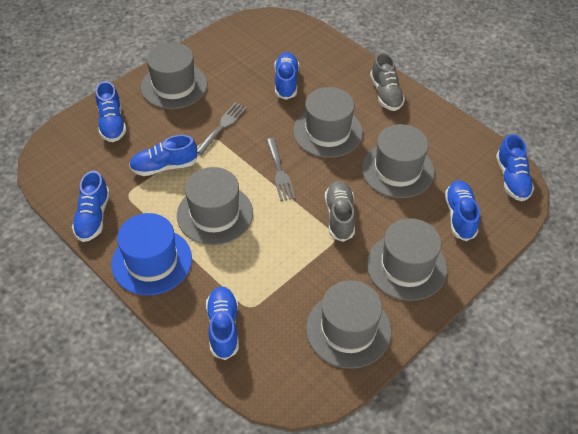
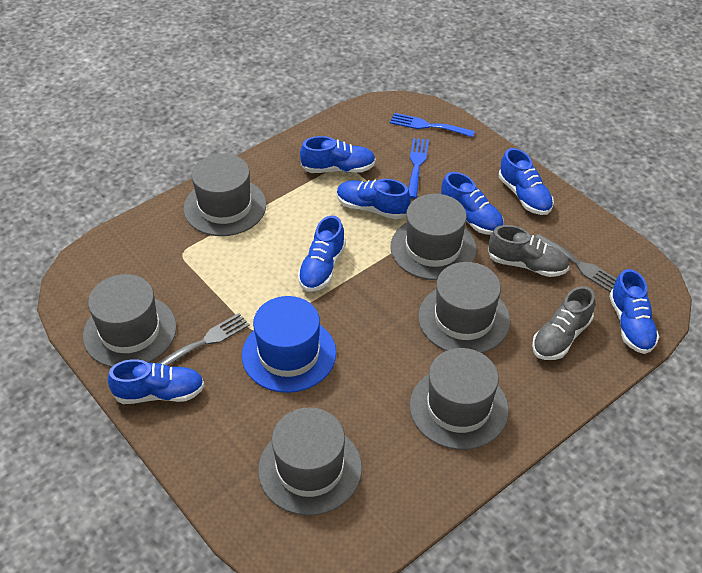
blue fork: 0 -> 2

